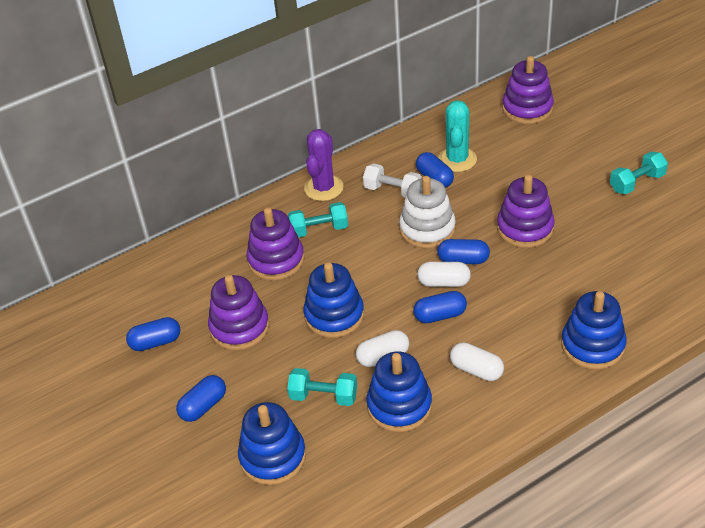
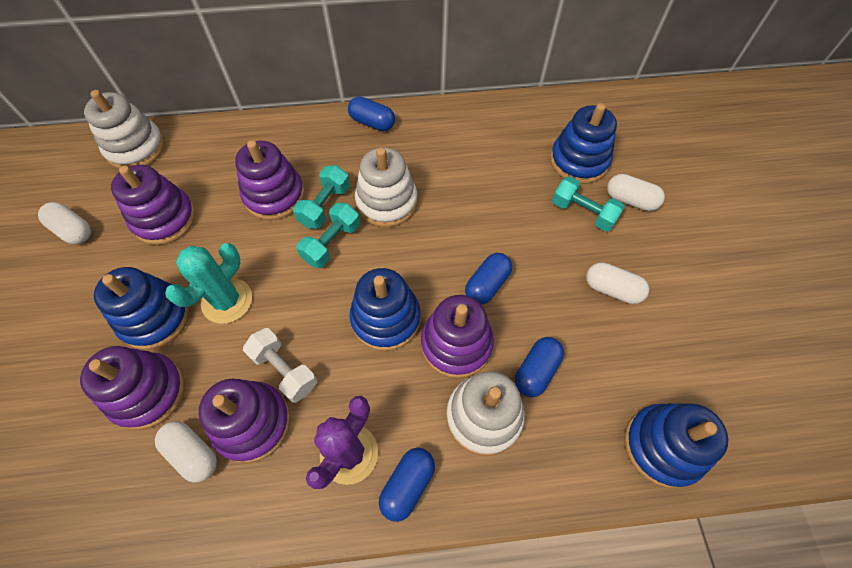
blue capsule: 5 -> 4
purple stacking toy: 4 -> 5
white capsule: 3 -> 4
white stacking toy: 1 -> 3

